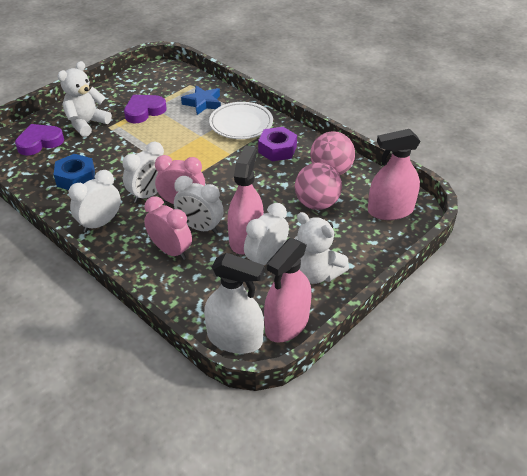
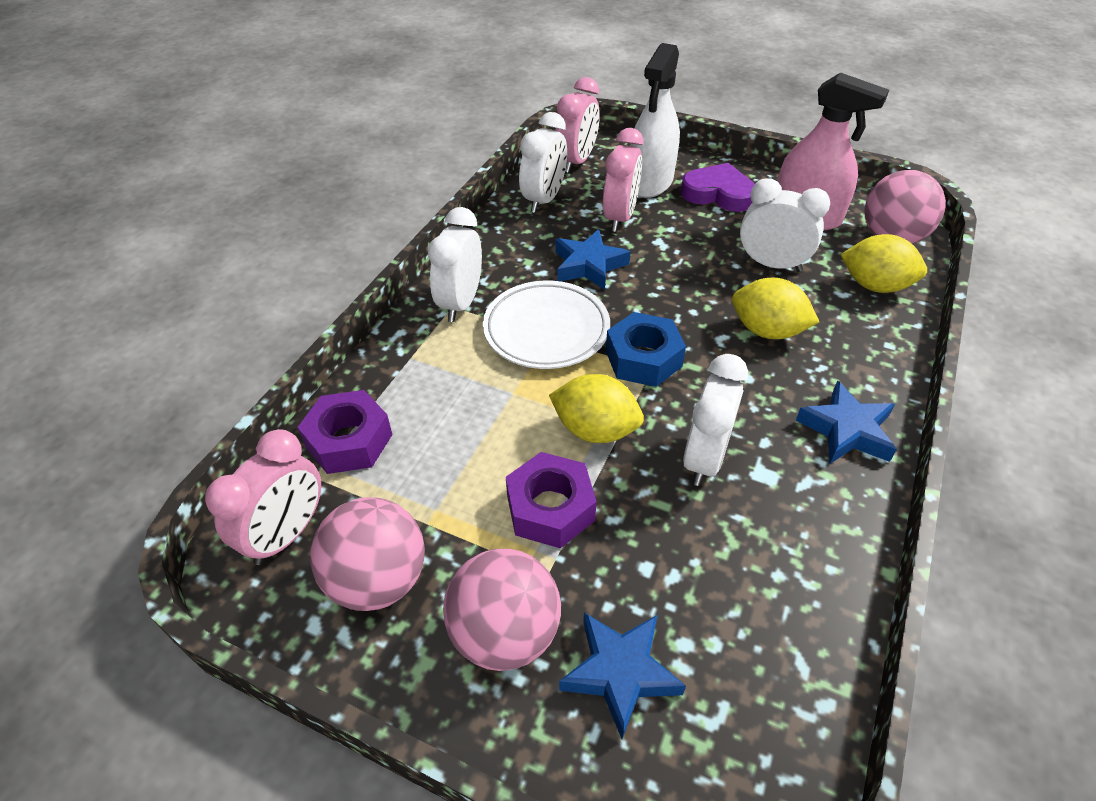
blue star: 1 -> 3
pink ball: 2 -> 3
pink clock: 2 -> 3
pink spray bottle: 3 -> 1
purple heart: 2 -> 1
purple nut: 1 -> 2
white teddy bear: 2 -> 0
yellow lemon: 0 -> 3

